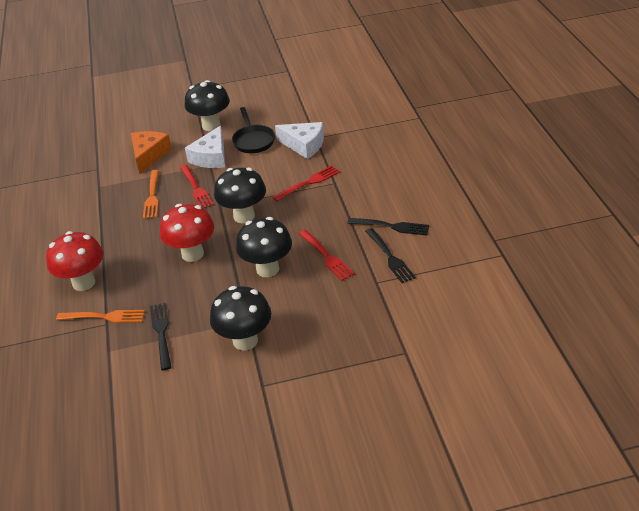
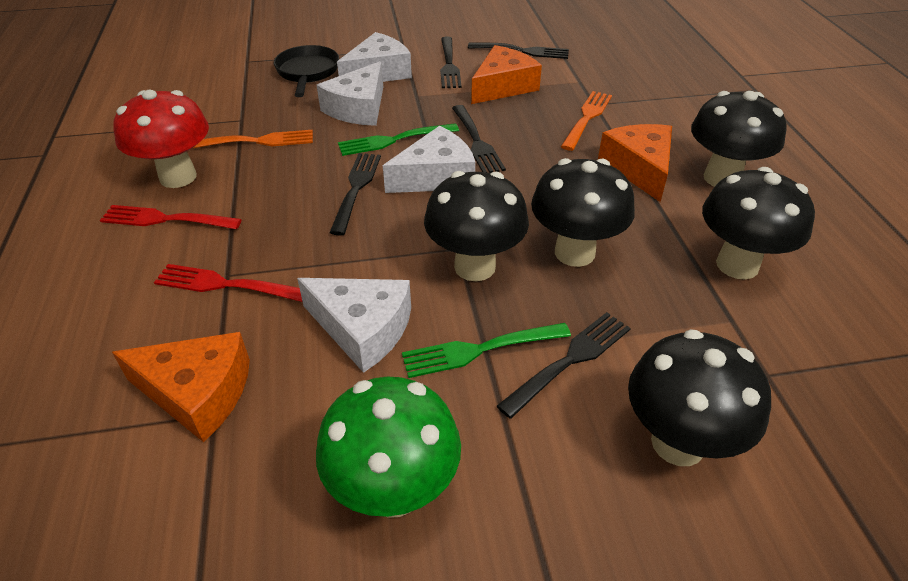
black fork: 3 -> 5
black mushroom: 4 -> 5
green fork: 0 -> 2
green mushroom: 0 -> 1
orange cheese: 1 -> 3
red fork: 3 -> 2
red mushroom: 2 -> 1
white cheese: 2 -> 4

